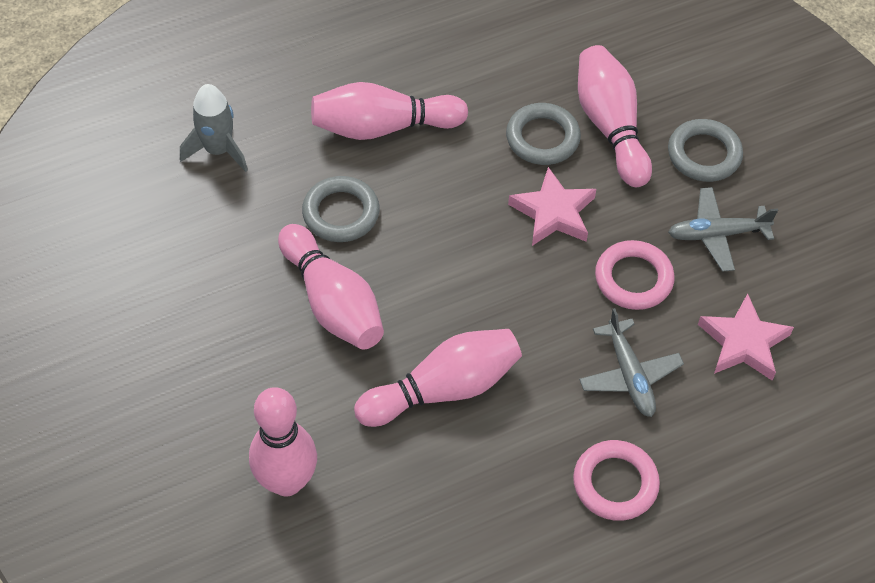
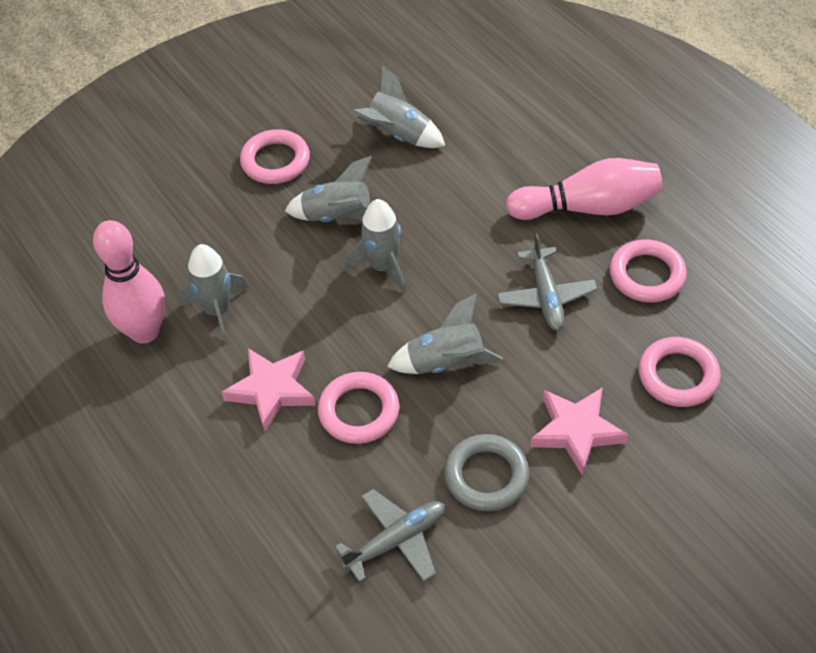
grey ring: 3 -> 1
grey rocket: 1 -> 5
pink bowling pin: 5 -> 2
pink ring: 2 -> 4

